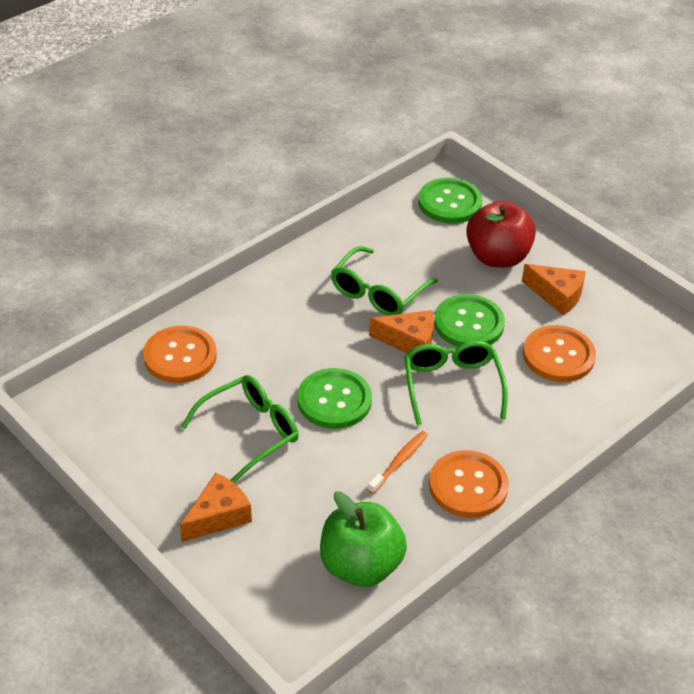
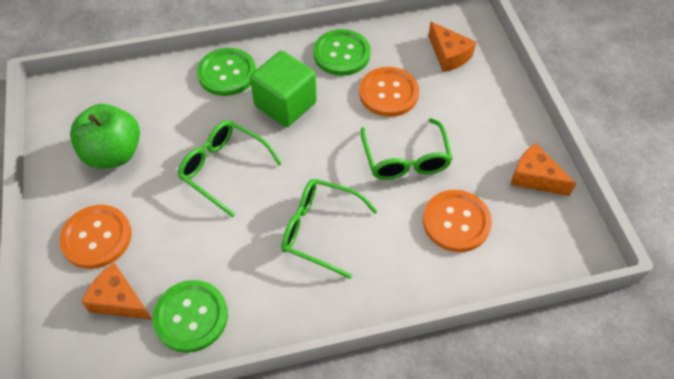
green cube: 0 -> 1
orange toothbrush: 1 -> 0
red apple: 1 -> 0

